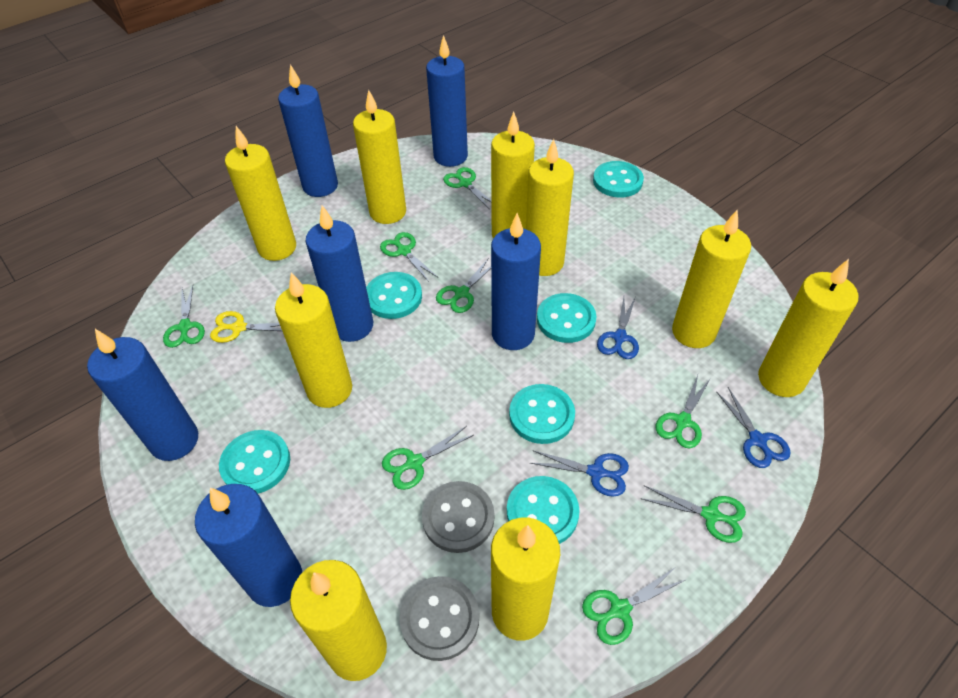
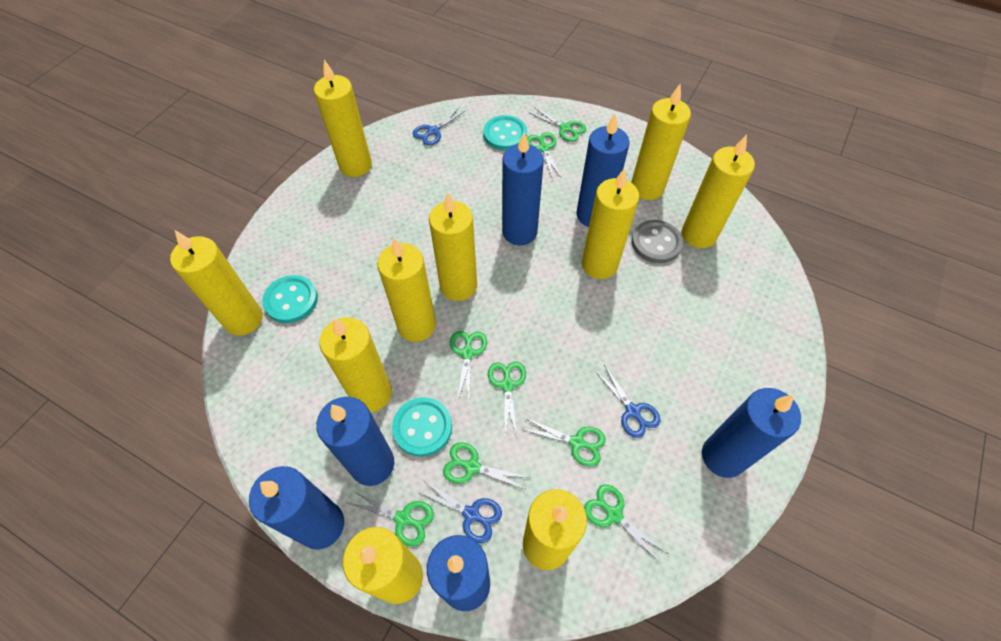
grey button: 2 -> 1
turquoise button: 6 -> 3
yellow candle: 9 -> 10
yellow scissors: 1 -> 0

